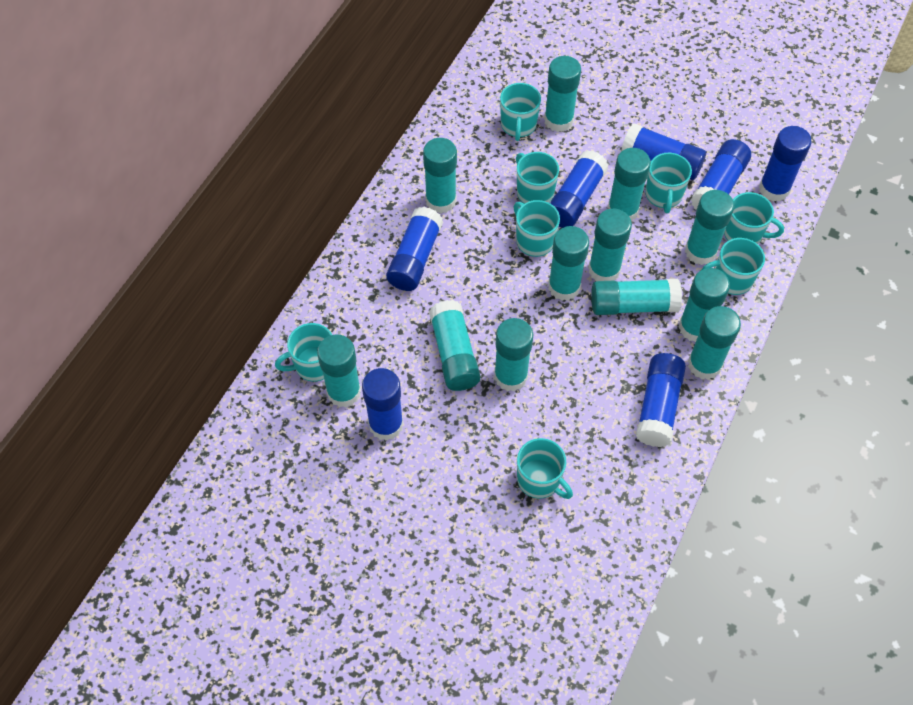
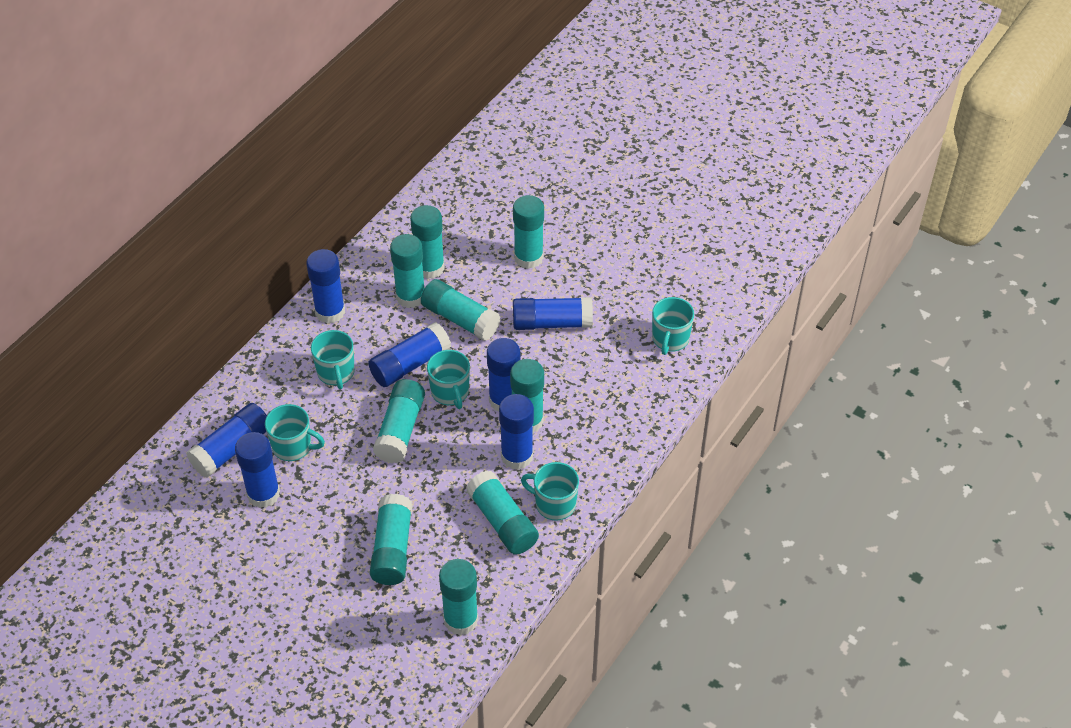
turquoise glue stick: 12 -> 9
turquoise mug: 8 -> 5

